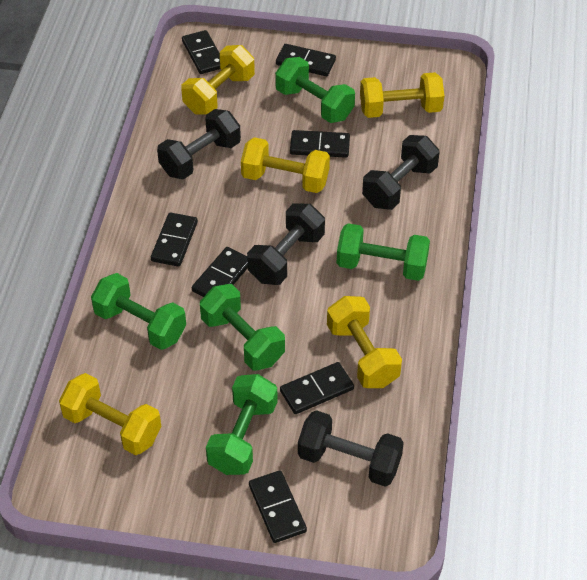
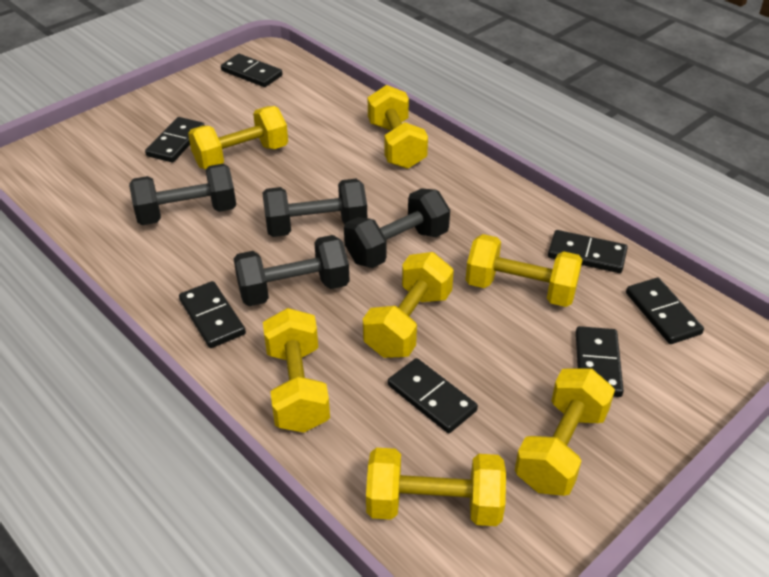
green dumbbell: 5 -> 0
yellow dumbbell: 5 -> 7

